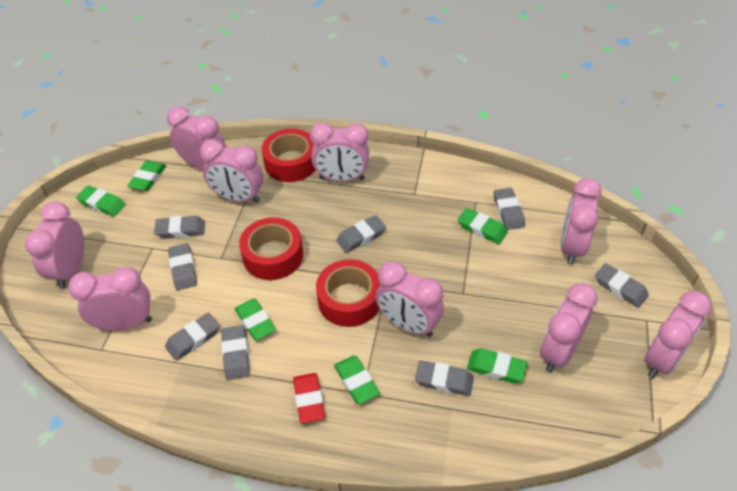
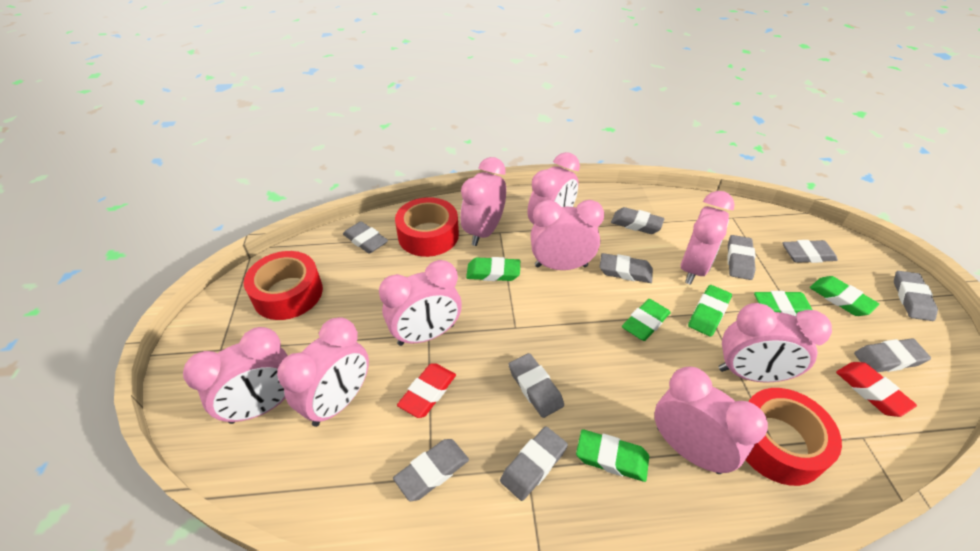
grey eraser: 8 -> 10
red eraser: 1 -> 2

